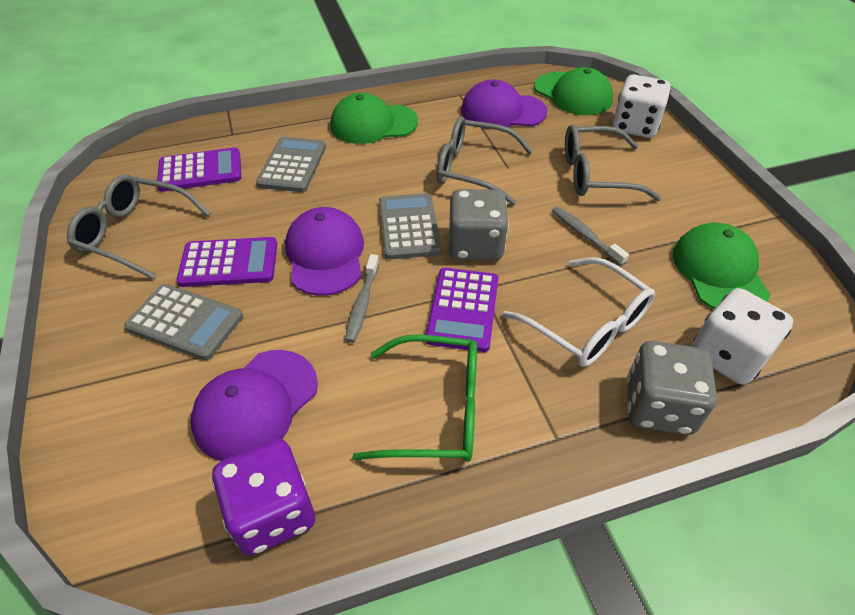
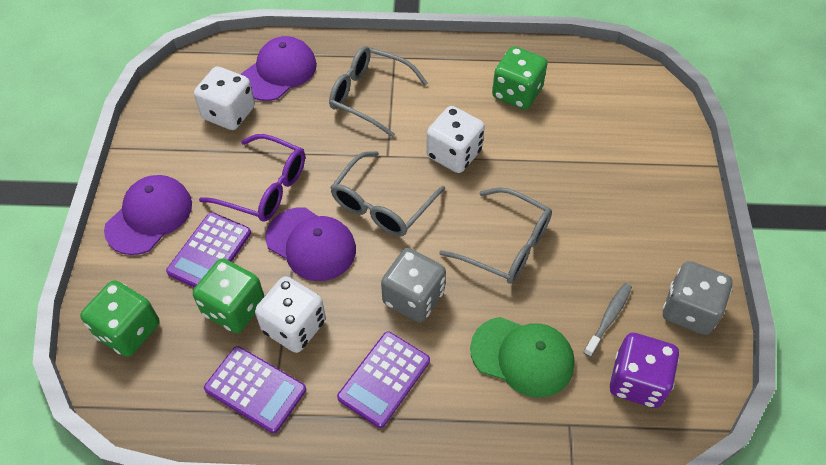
green cap: 3 -> 1
green dice: 0 -> 3
green glasses: 1 -> 0
grey calculator: 3 -> 0
grey toothbrush: 2 -> 1
purple glasses: 0 -> 1
white dice: 2 -> 3
white glasses: 1 -> 0

